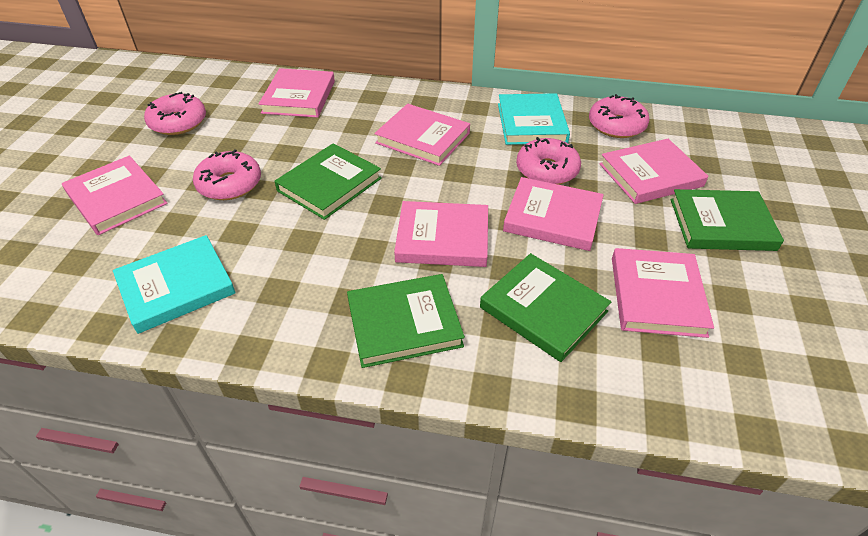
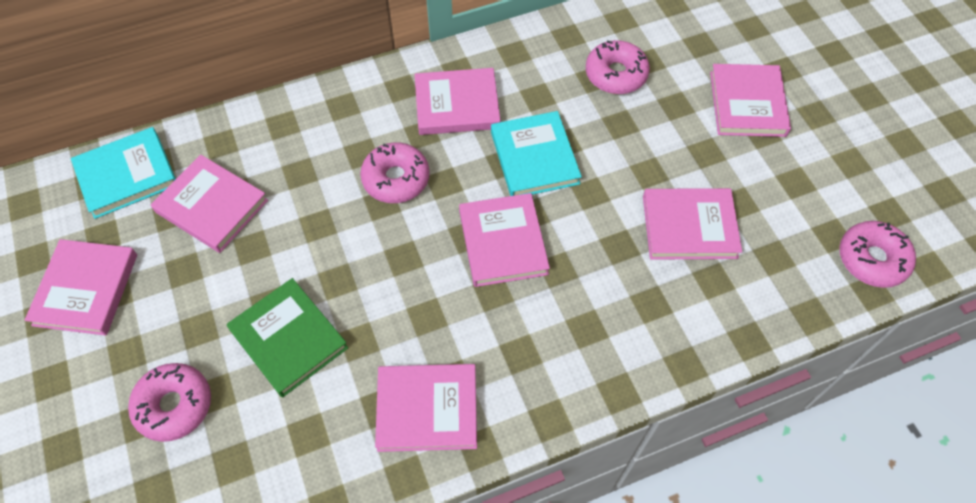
green book: 4 -> 1

